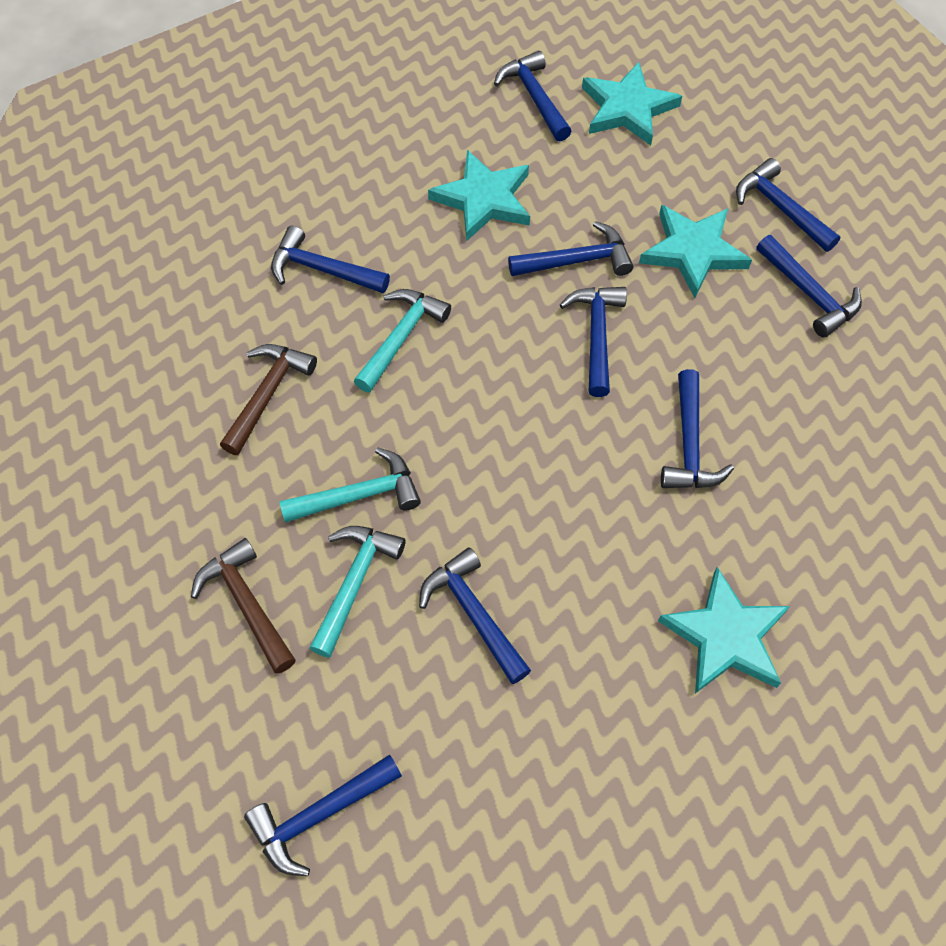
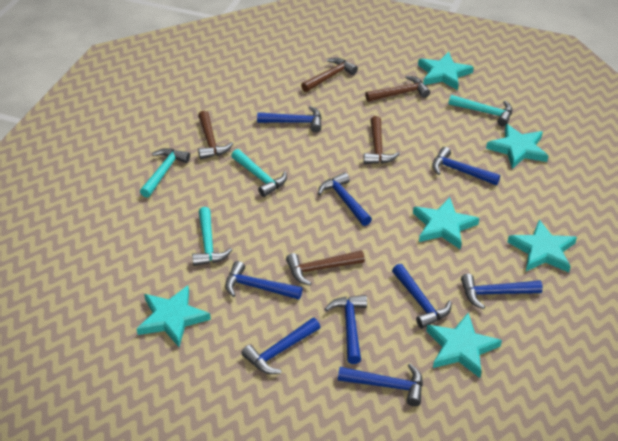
brown hammer: 2 -> 5
turquoise hammer: 3 -> 4
turquoise star: 4 -> 6

